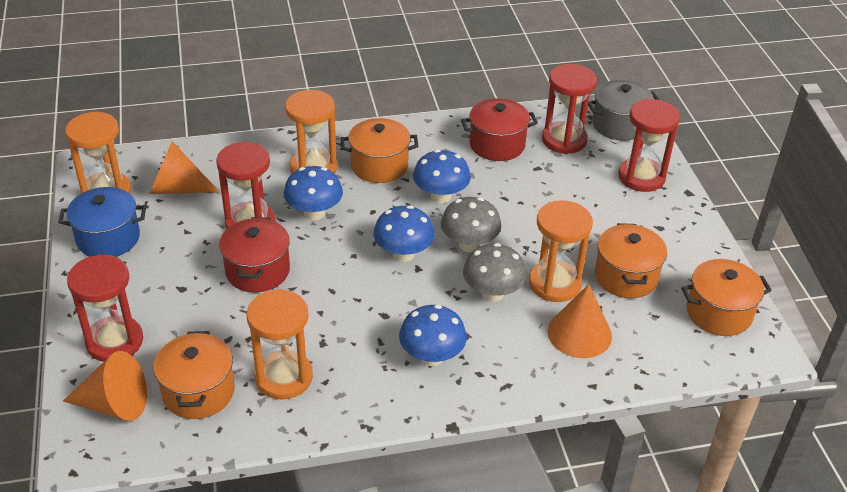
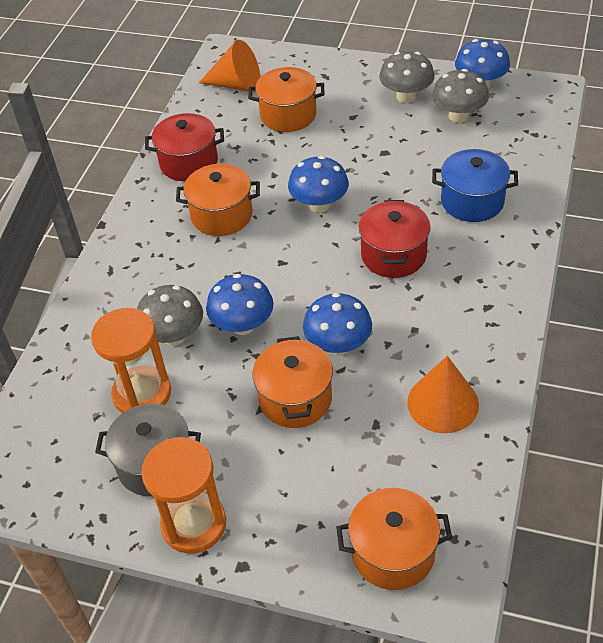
grey mushroom: 2 -> 3
orange cone: 3 -> 2
orange hourglass: 4 -> 2
red hourglass: 4 -> 0

